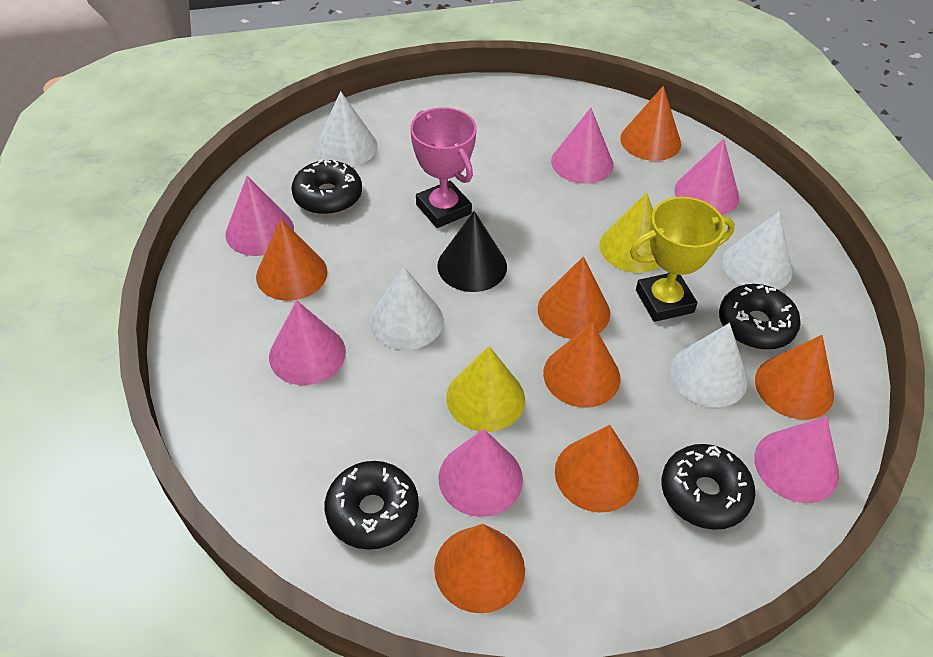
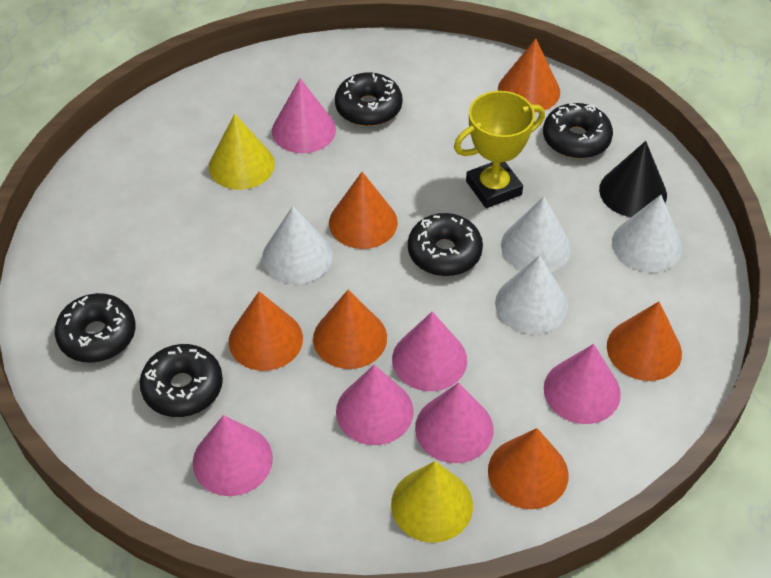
black donut: 4 -> 5
orange cone: 7 -> 6
pink trophy: 1 -> 0

